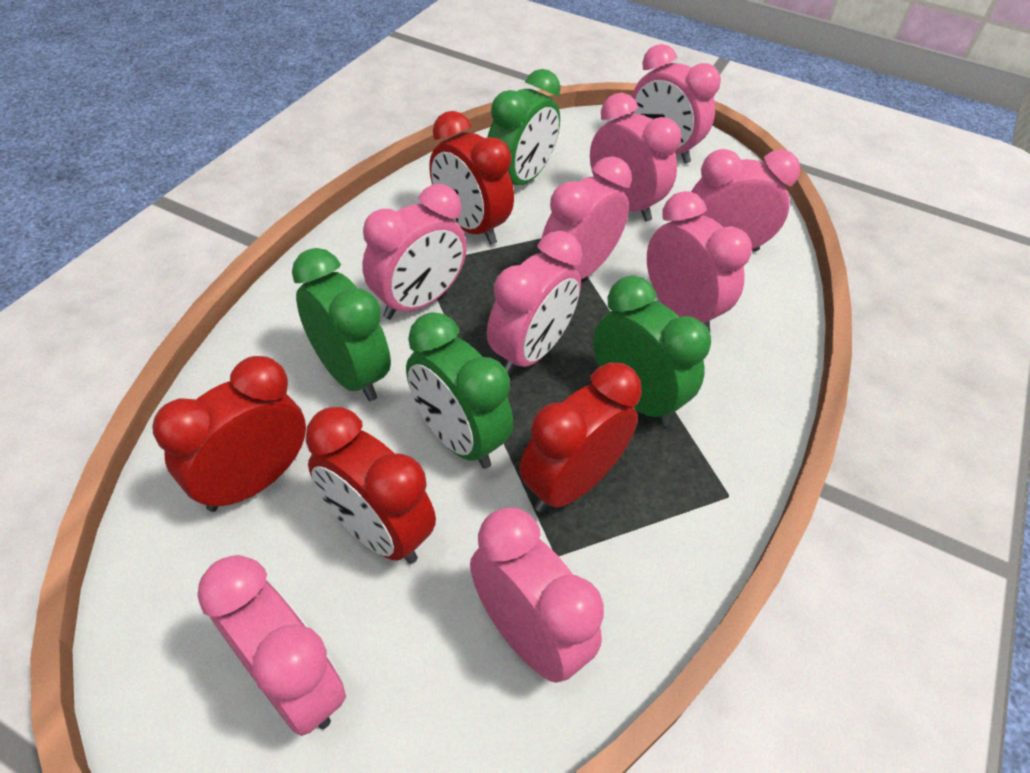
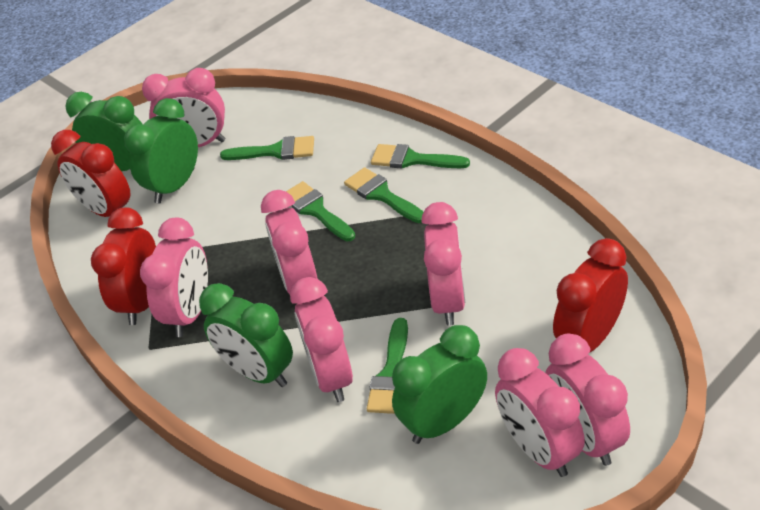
green brush: 0 -> 5
pink clock: 9 -> 7
red clock: 4 -> 3

